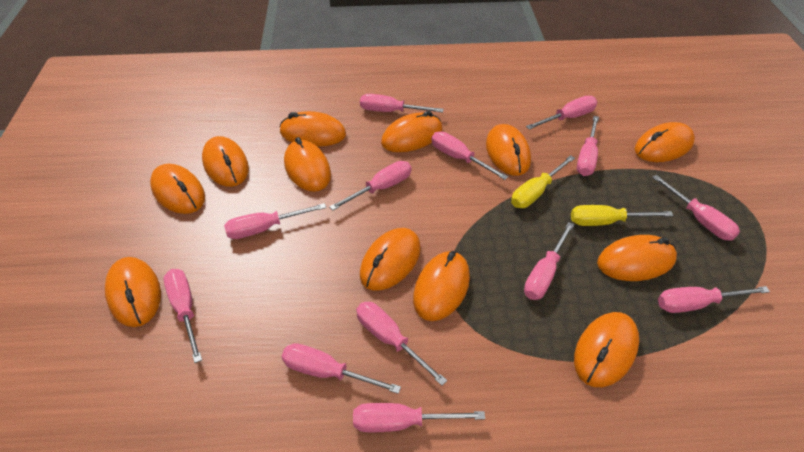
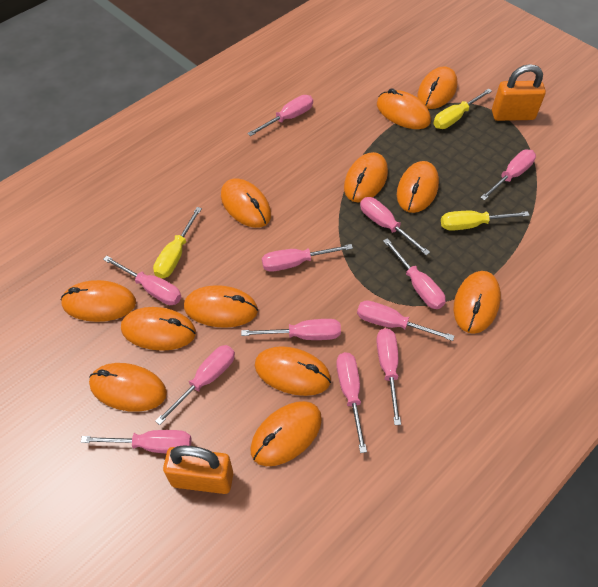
orange padlock: 0 -> 2
pink screwdriver: 13 -> 12
yellow screwdriver: 2 -> 3

